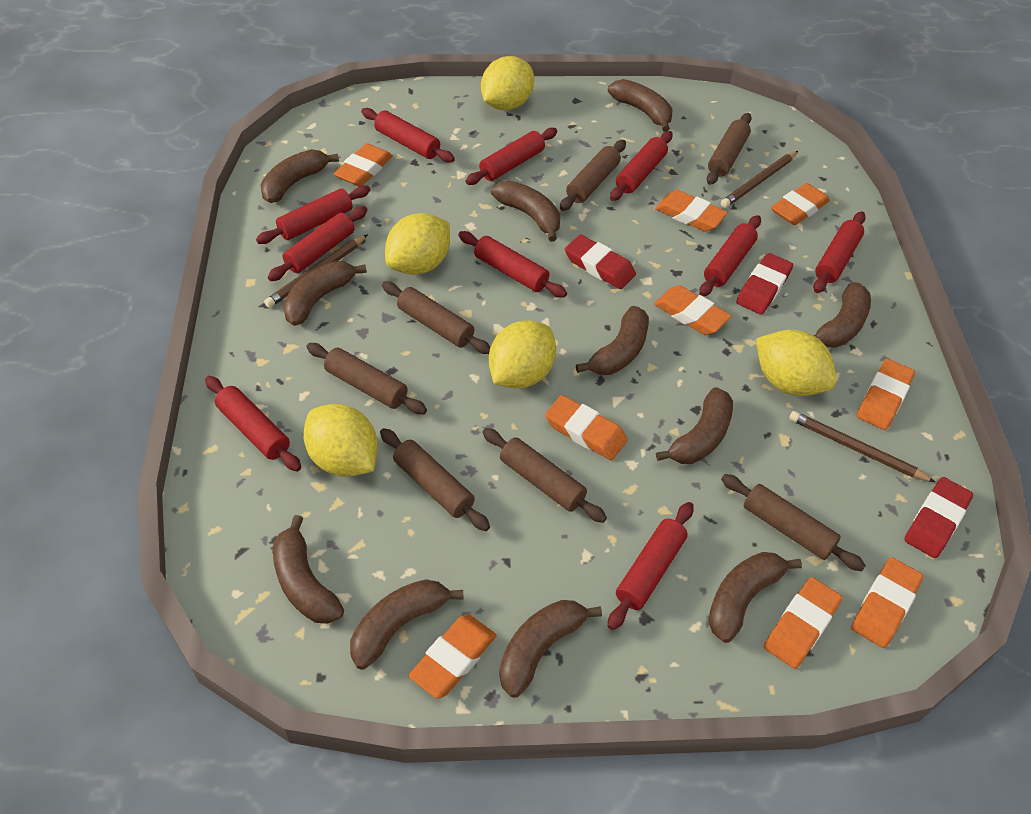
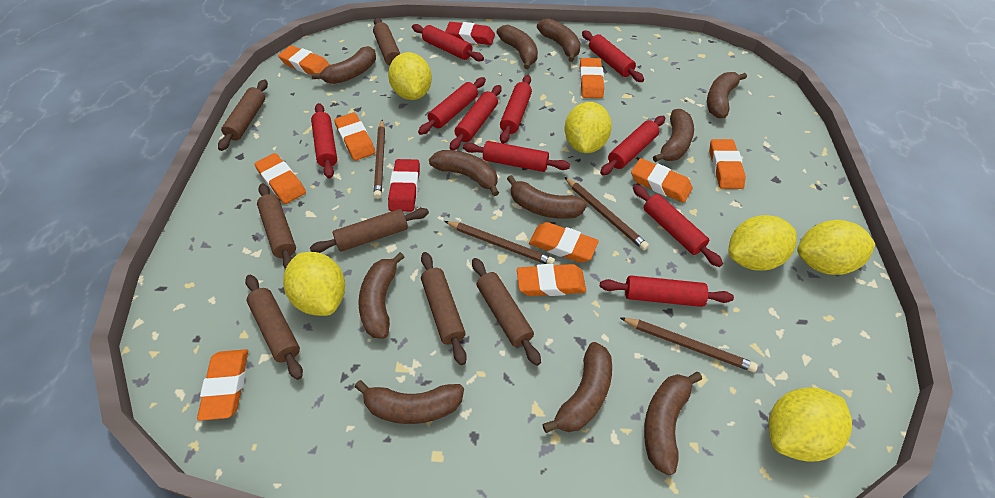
brown pencil: 3 -> 4
red eraser: 3 -> 2
yellow lemon: 5 -> 6

